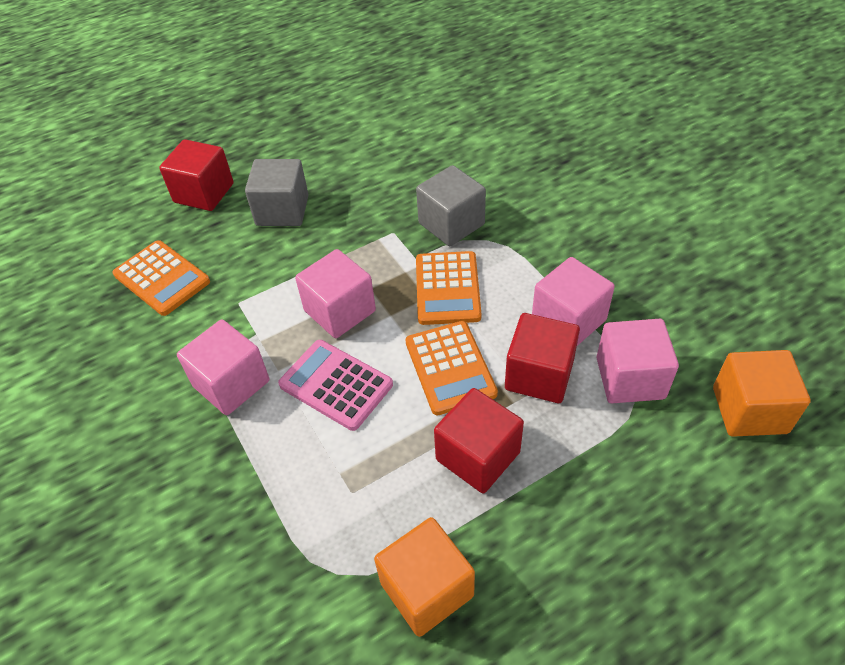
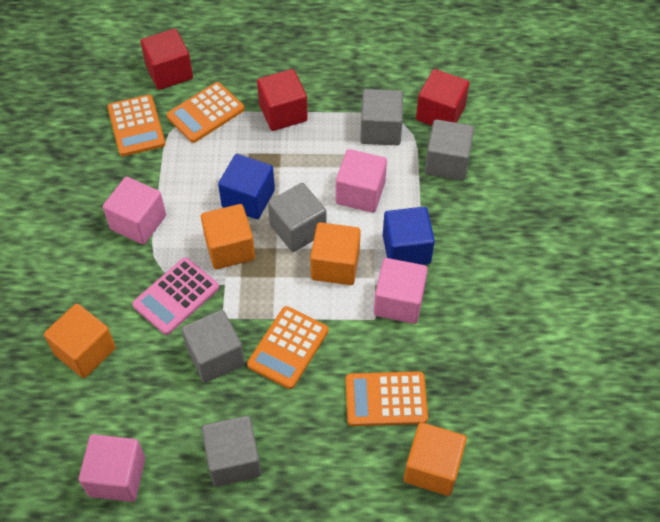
blue cube: 0 -> 2
grey cube: 2 -> 5
orange calculator: 3 -> 4
orange cube: 2 -> 4

